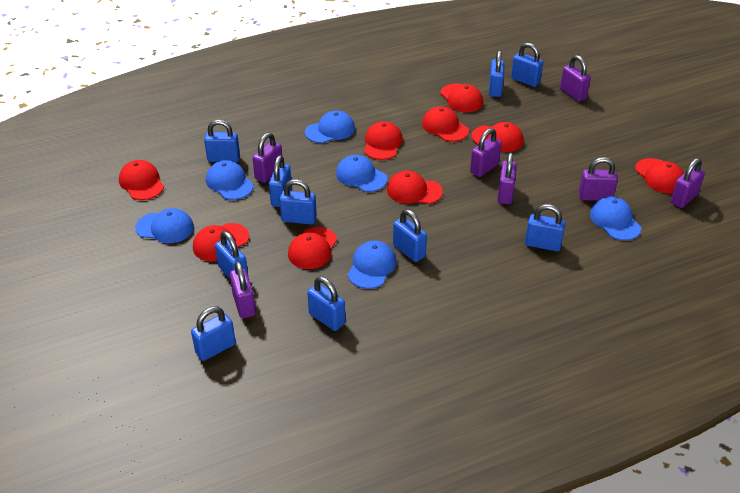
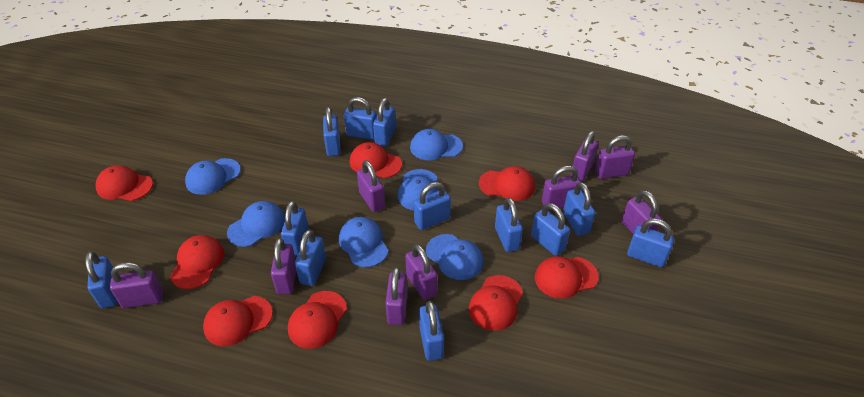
blue padlock: 10 -> 12
purple padlock: 7 -> 9
red cap: 9 -> 8

